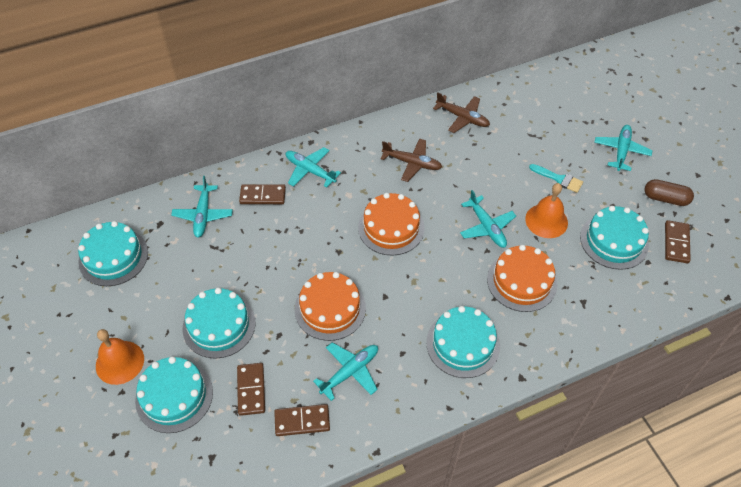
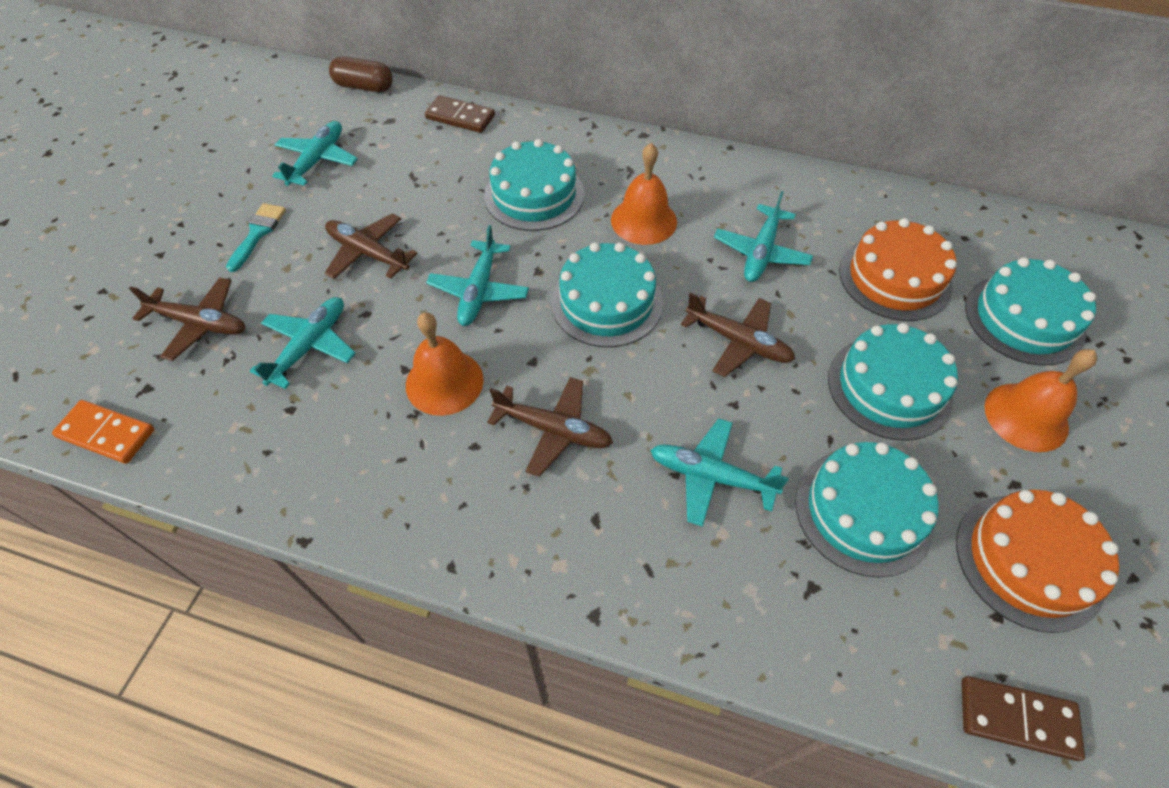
brown domino: 4 -> 2
brown plane: 2 -> 4
orange bell: 2 -> 3
orange cake: 3 -> 2
orange domino: 0 -> 1

